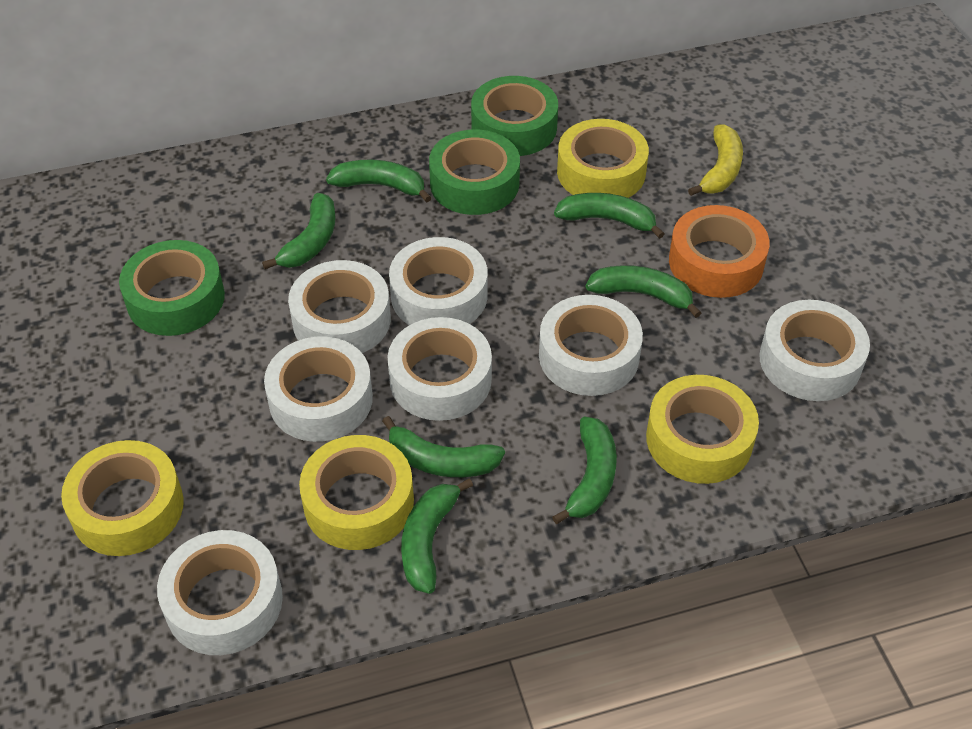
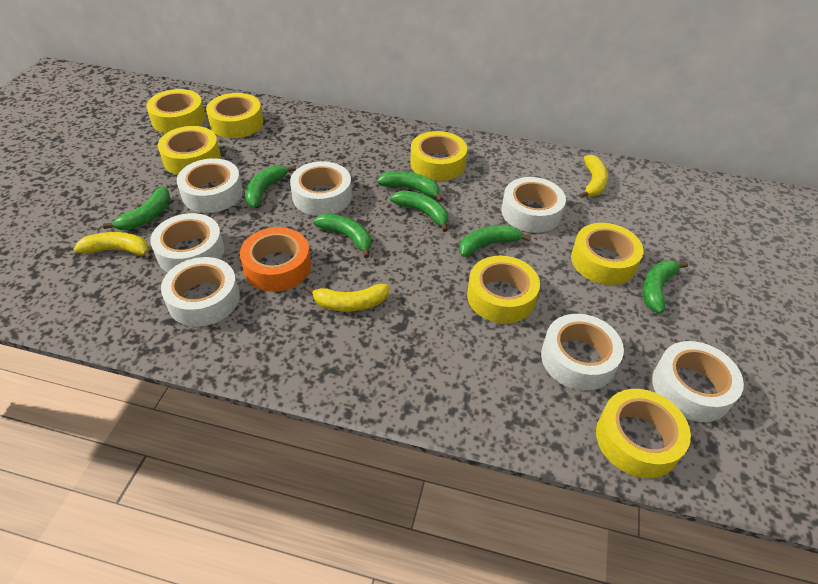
green tape: 3 -> 0
yellow banana: 1 -> 3
yellow tape: 4 -> 7

